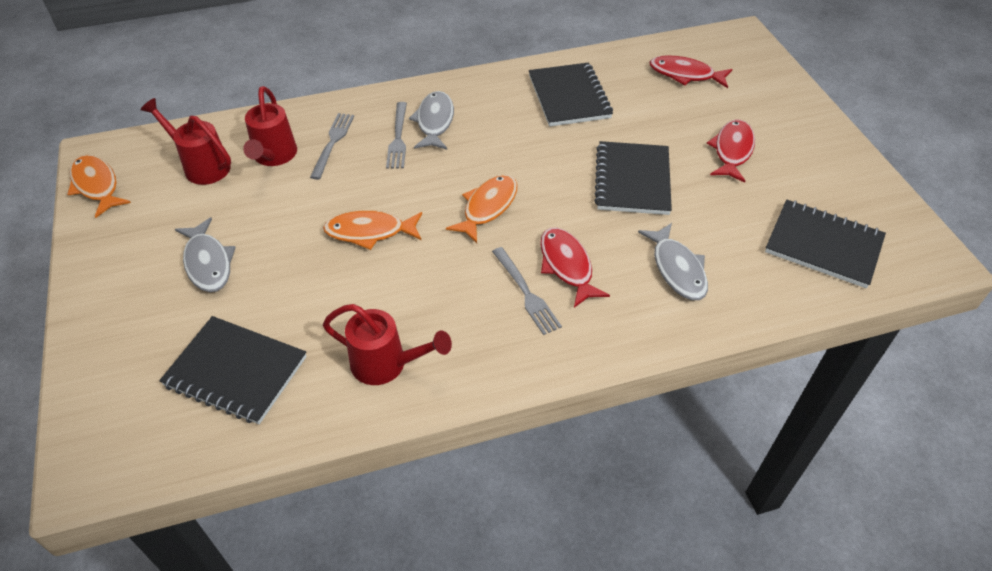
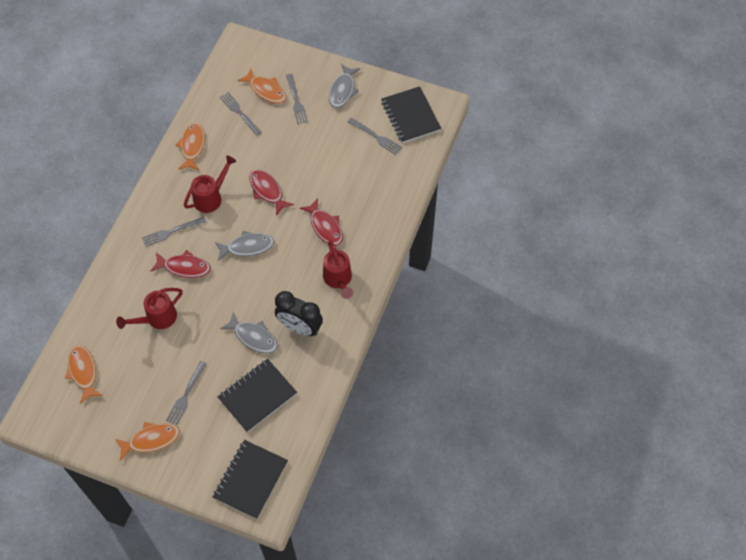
black clock: 0 -> 1
black notebook: 4 -> 3
grey fork: 3 -> 5
orange fish: 3 -> 4

